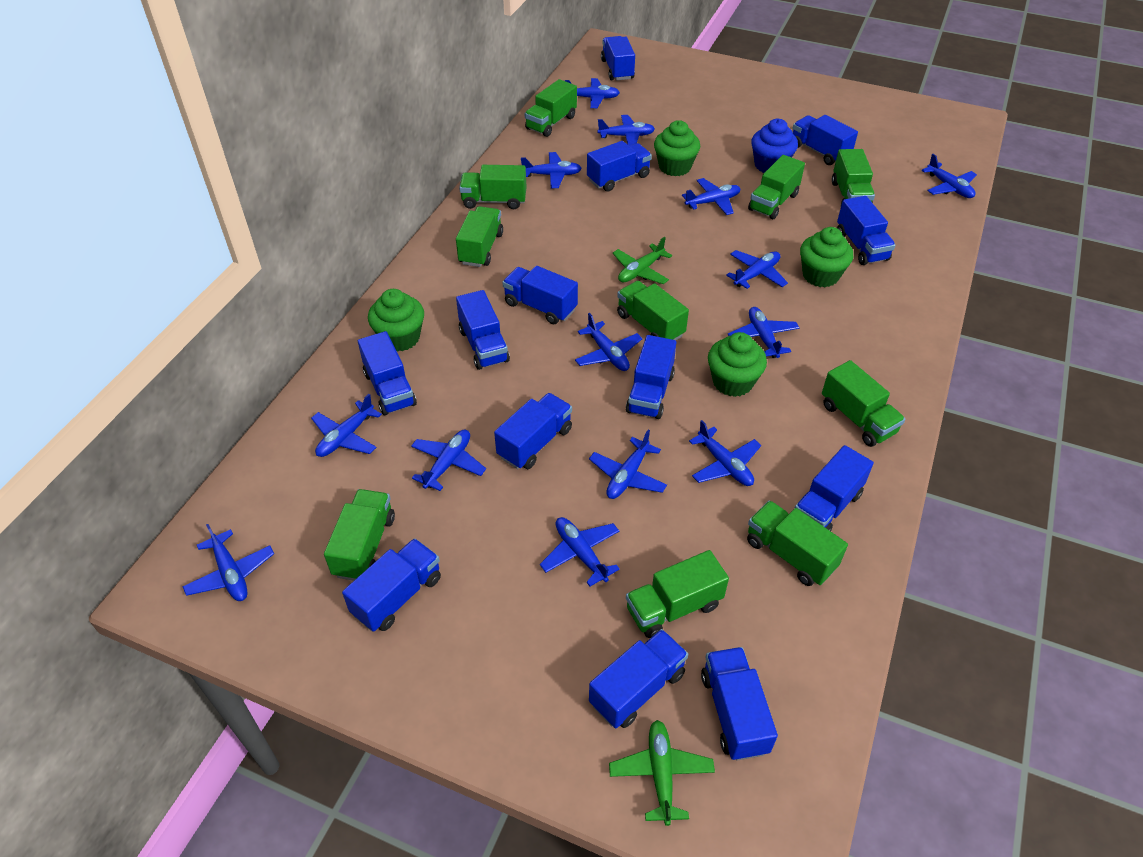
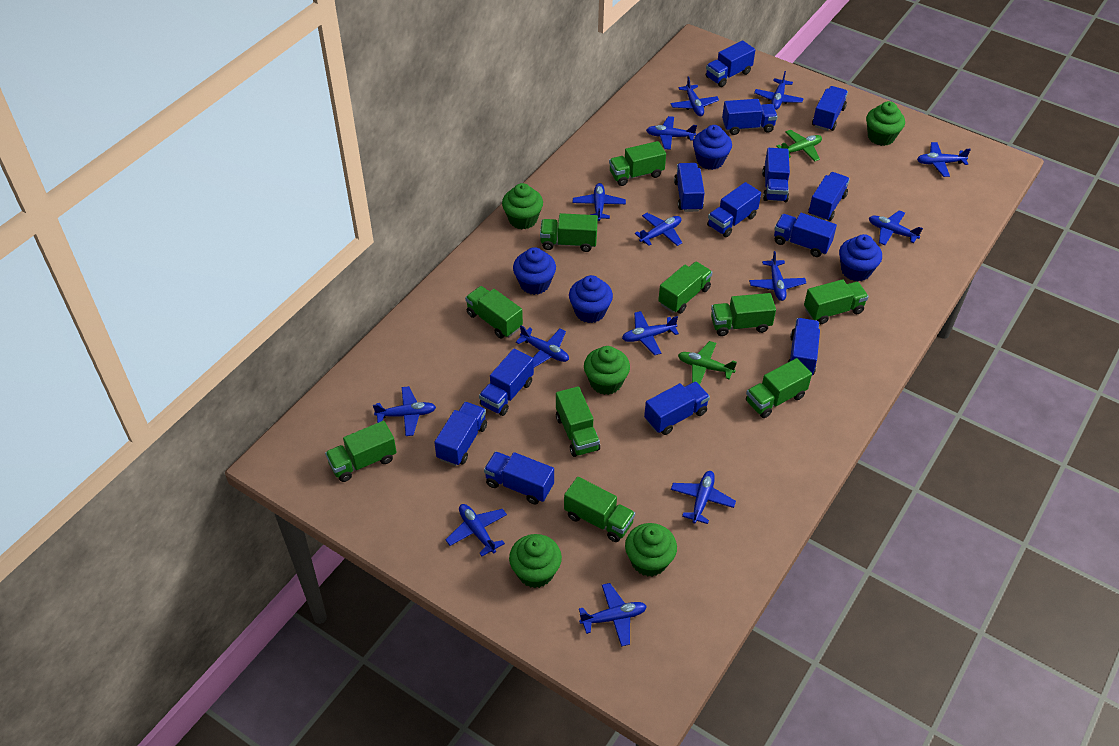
blue cupcake: 1 -> 4
green cupcake: 4 -> 5

